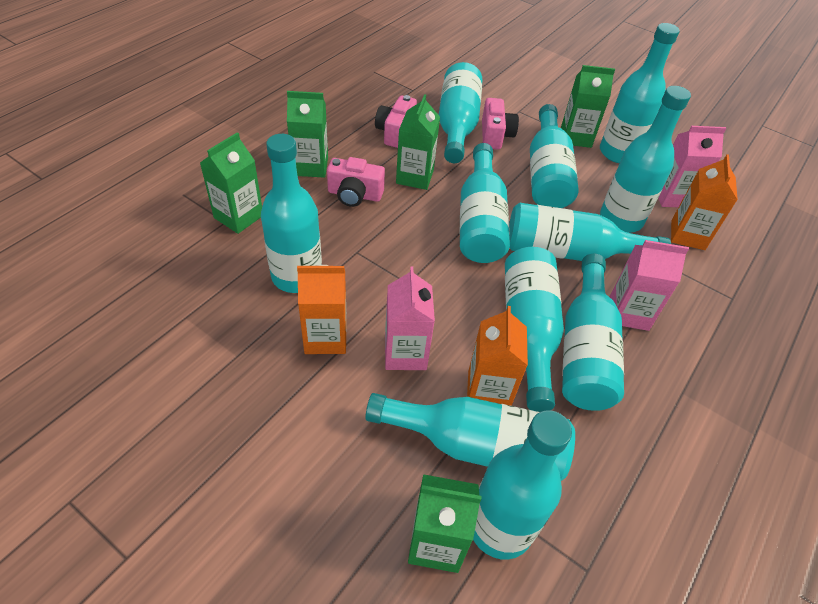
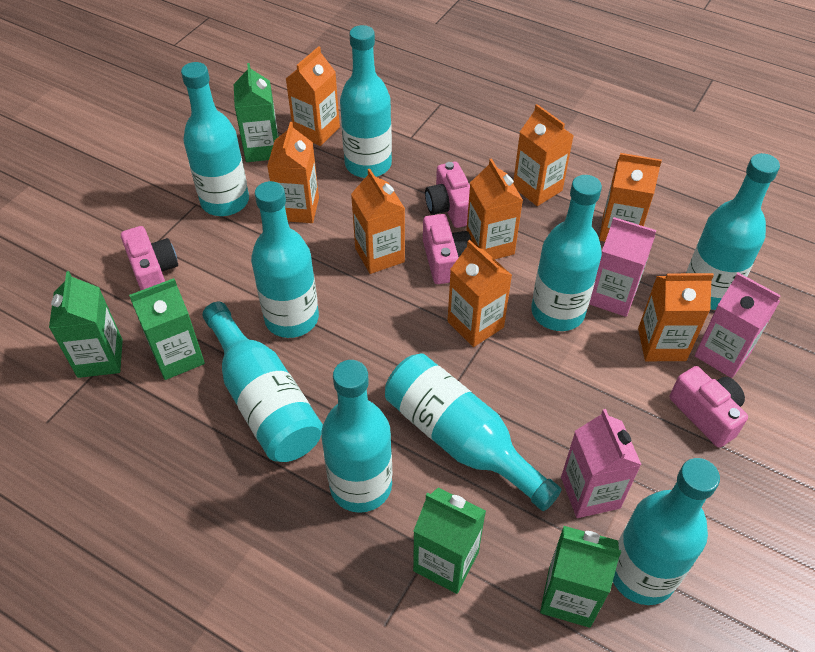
orange carton: 3 -> 8
pink camera: 3 -> 4
turquoise bottle: 11 -> 9

